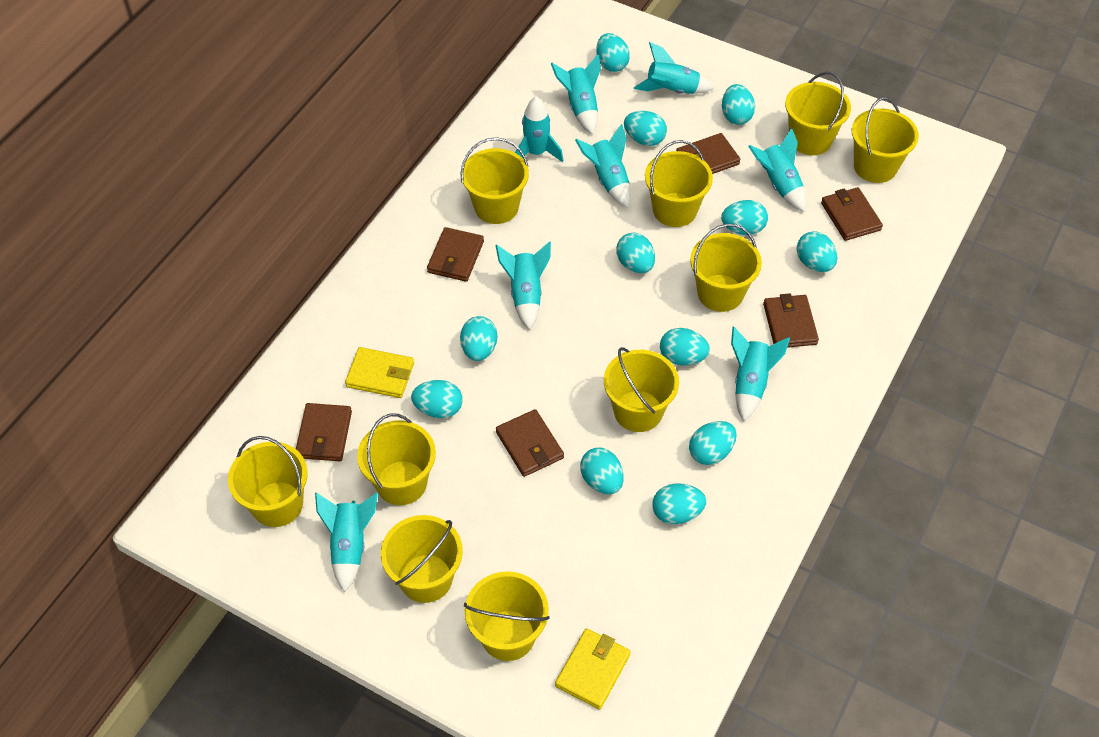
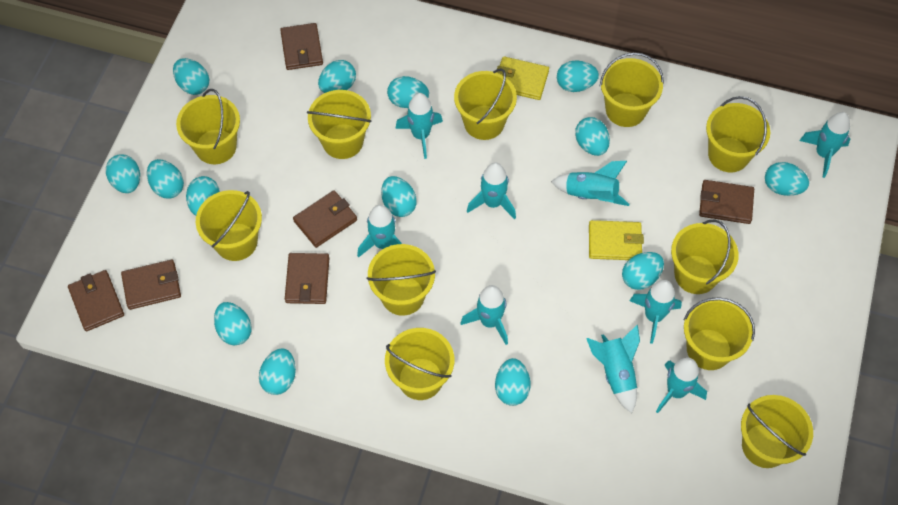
turquoise egg: 12 -> 14
turquoise rocket: 8 -> 9
yellow bucket: 10 -> 11

